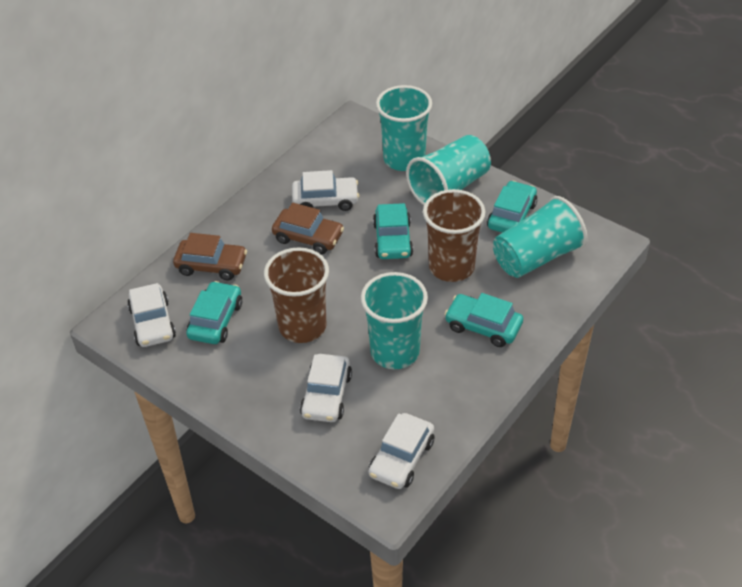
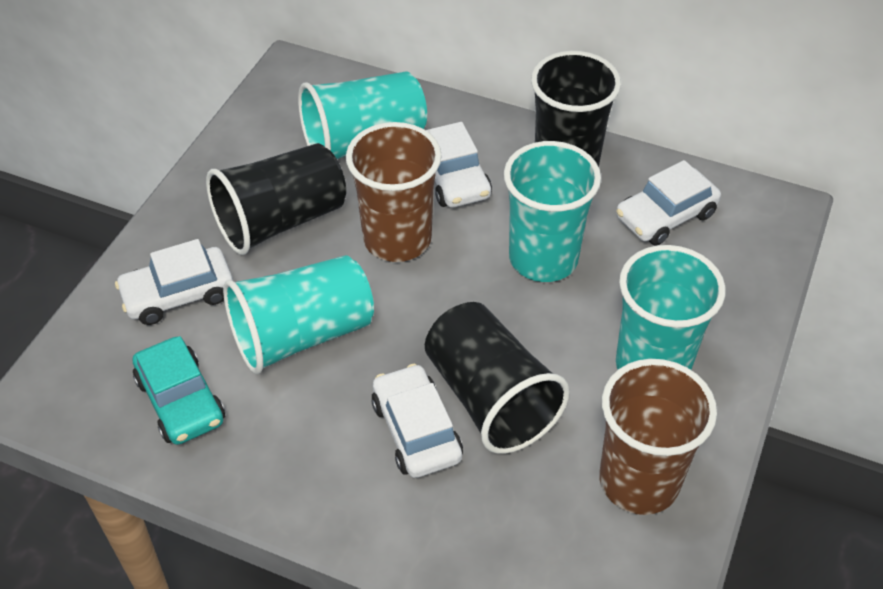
black cup: 0 -> 3
brown car: 2 -> 0
turquoise car: 4 -> 1

